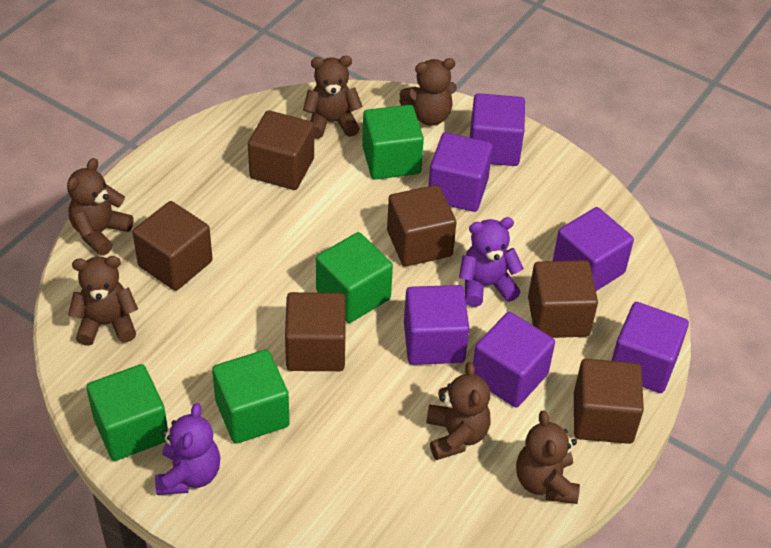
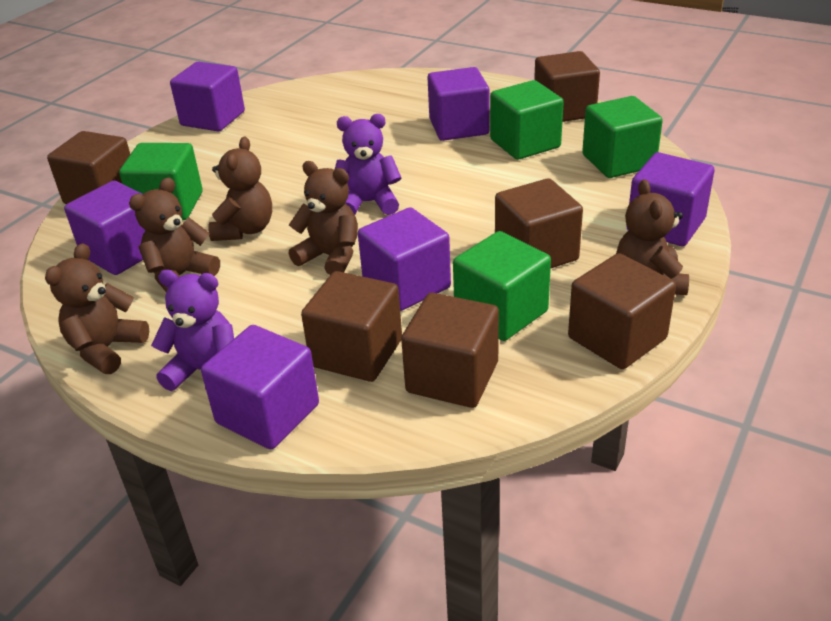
brown teddy bear: 6 -> 5

